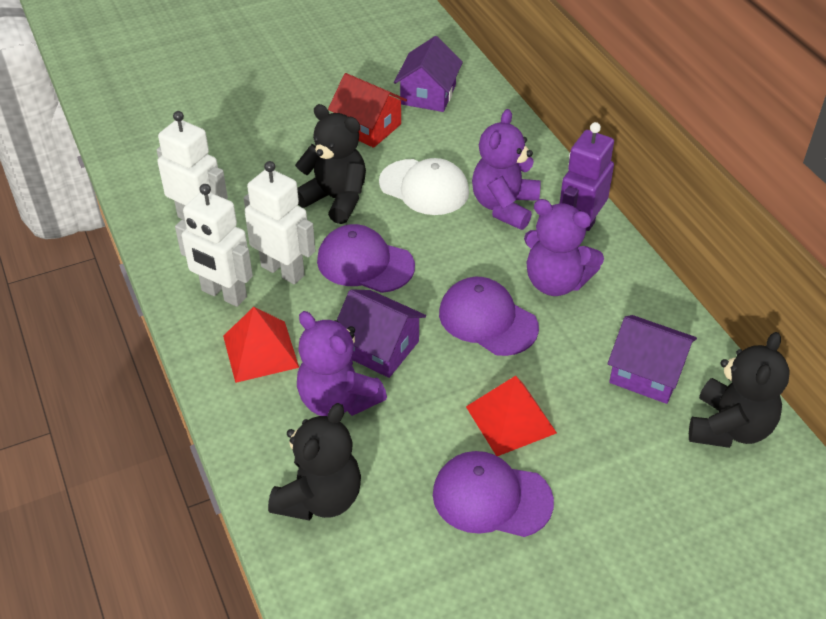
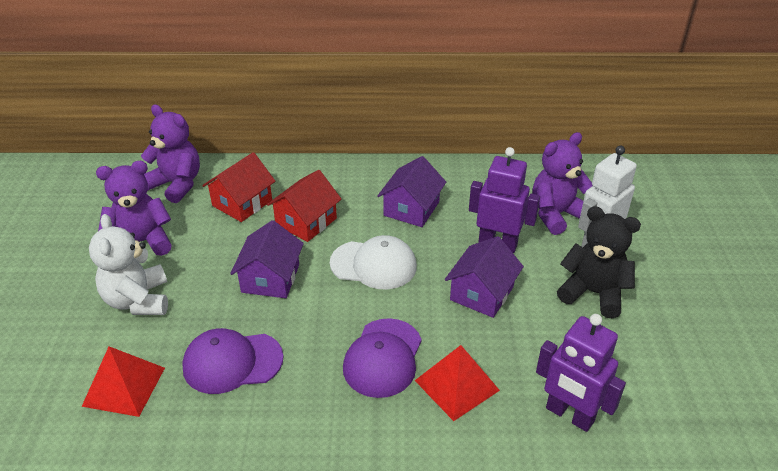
black teddy bear: 3 -> 1
purple cap: 3 -> 2
purple robot: 1 -> 2
red house: 1 -> 2
white robot: 3 -> 1
white teddy bear: 0 -> 1

